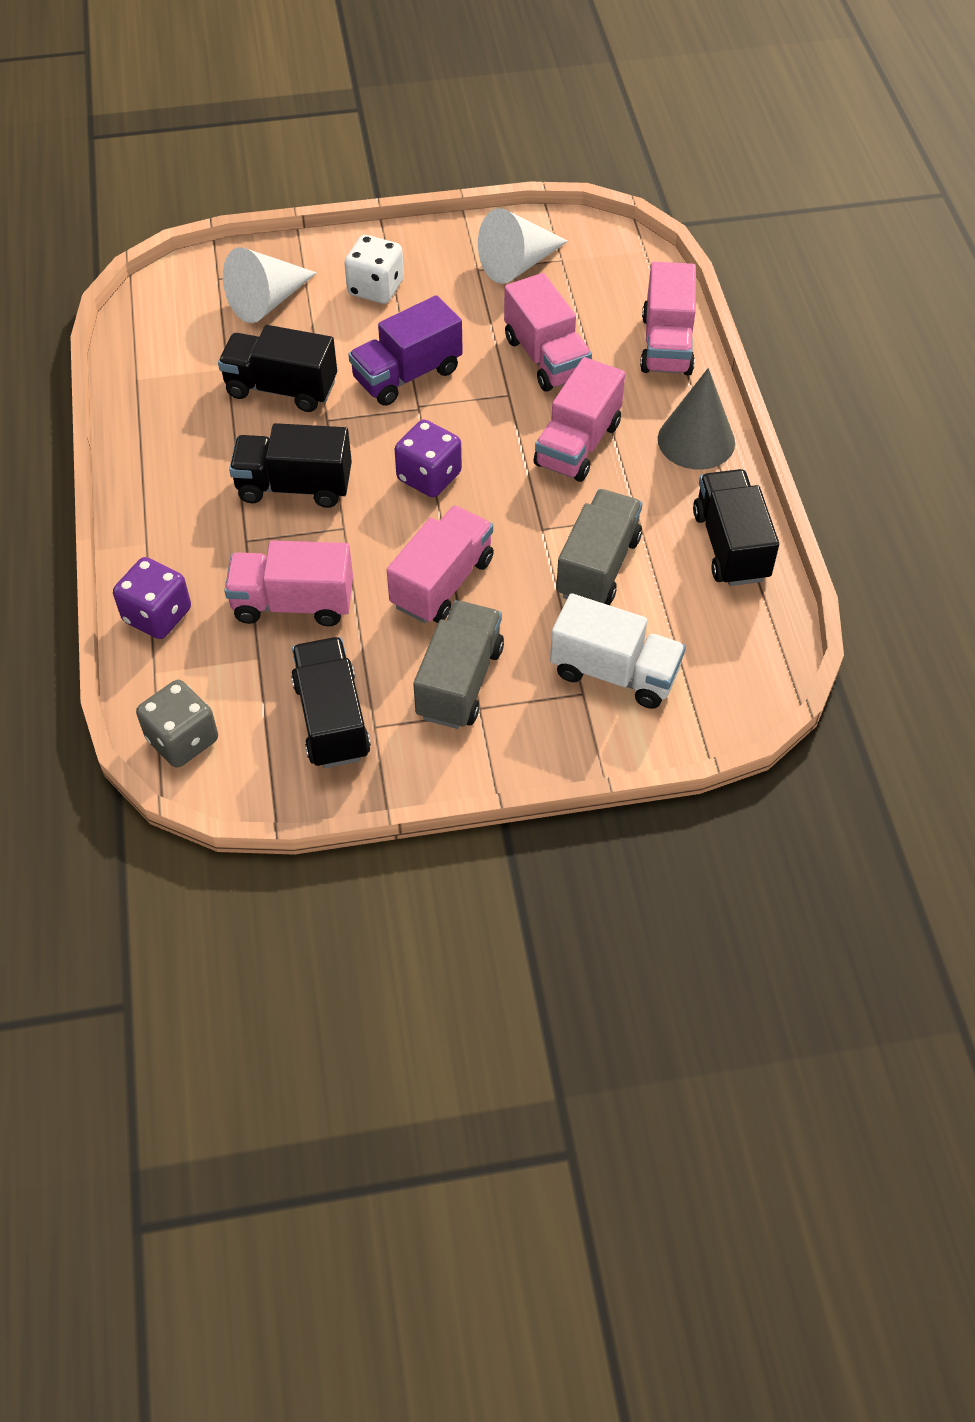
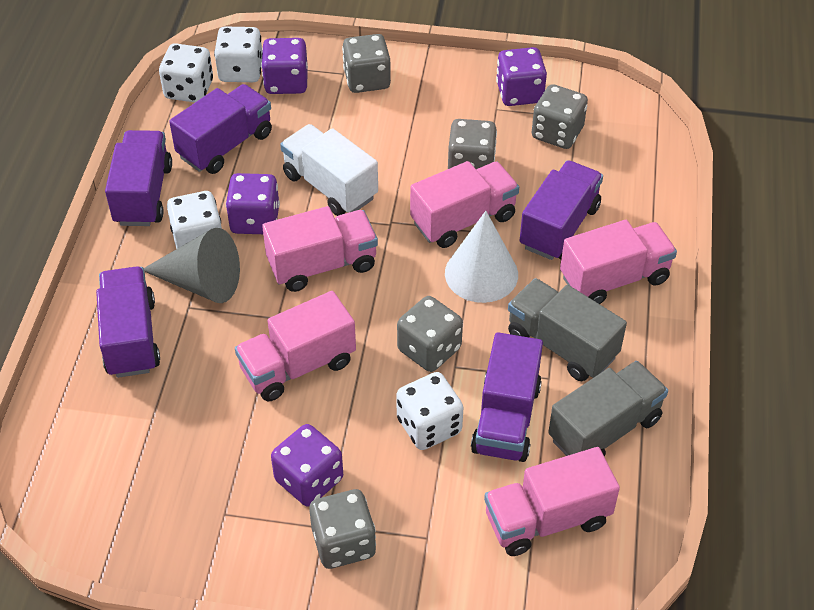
black truck: 4 -> 0
grey dice: 1 -> 5
purple dice: 2 -> 4
purple truck: 1 -> 5
white cone: 2 -> 1
white dice: 1 -> 4

